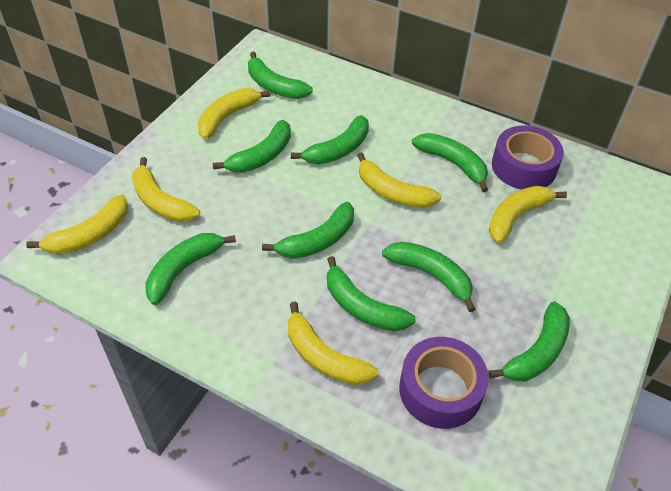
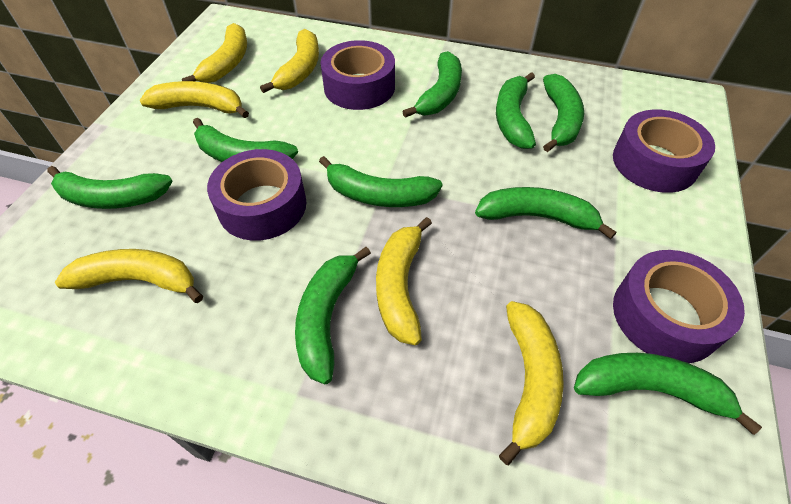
purple tape: 2 -> 4

